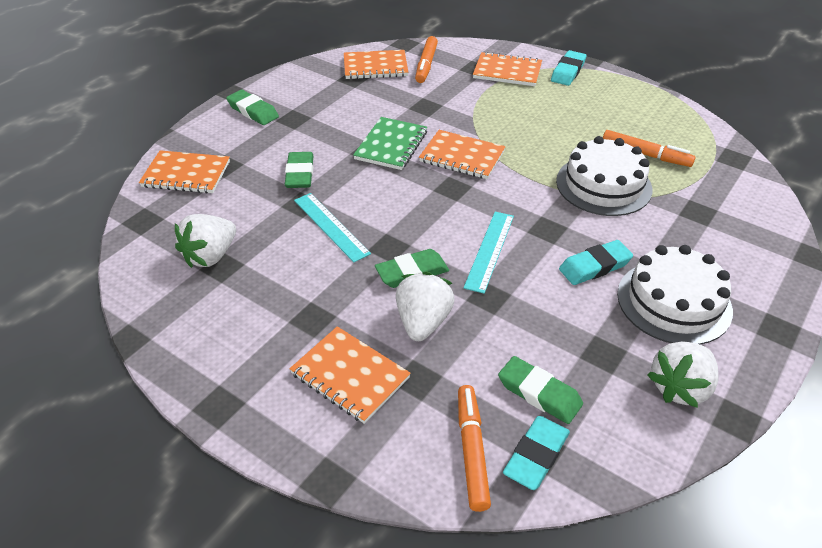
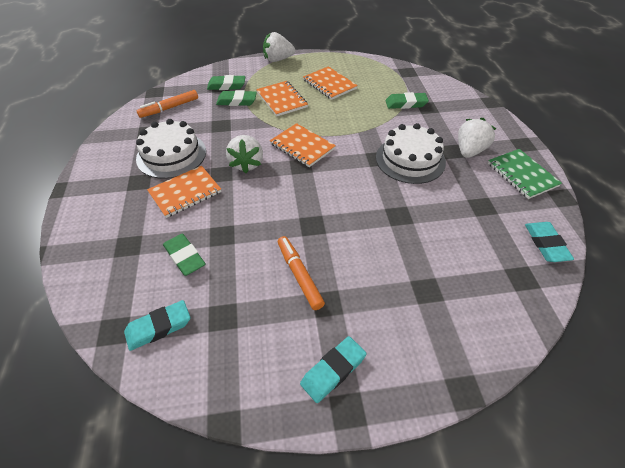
orange marker: 3 -> 2
orange notebook: 5 -> 4
turquoise ruler: 2 -> 0

